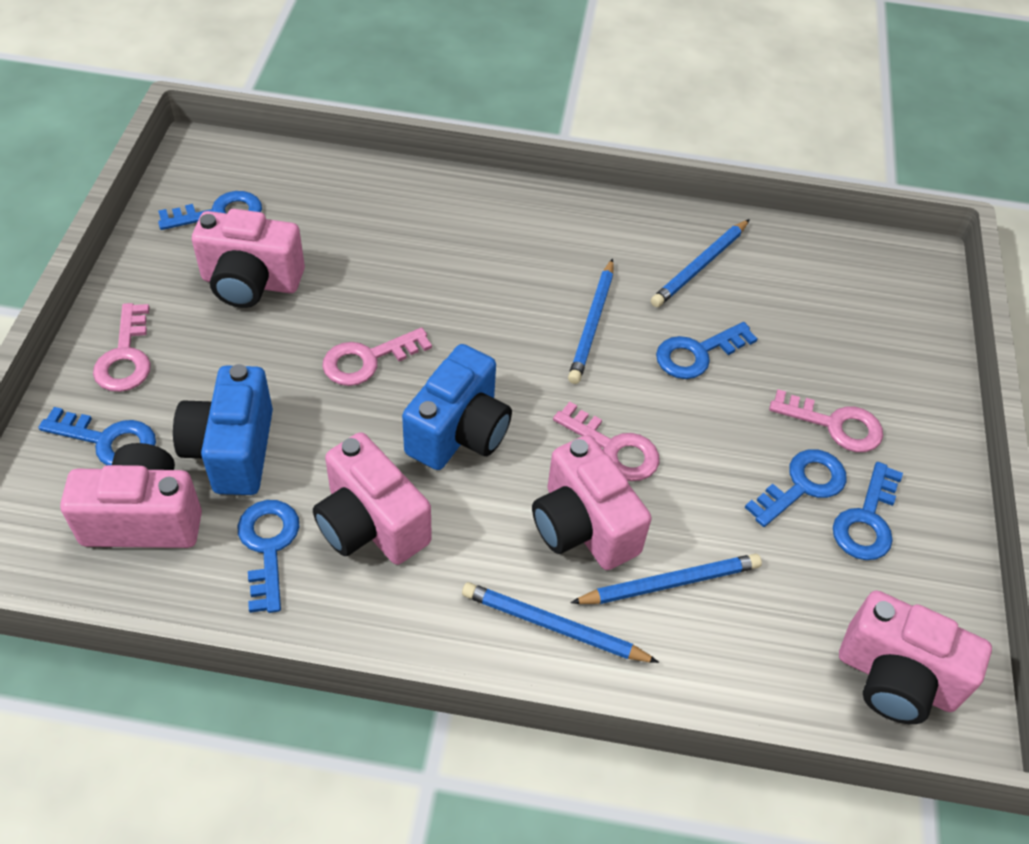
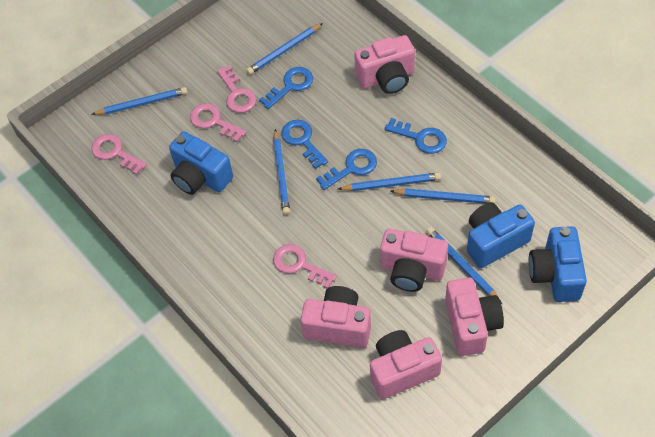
blue camera: 2 -> 3
blue key: 6 -> 4
blue pencil: 4 -> 6

